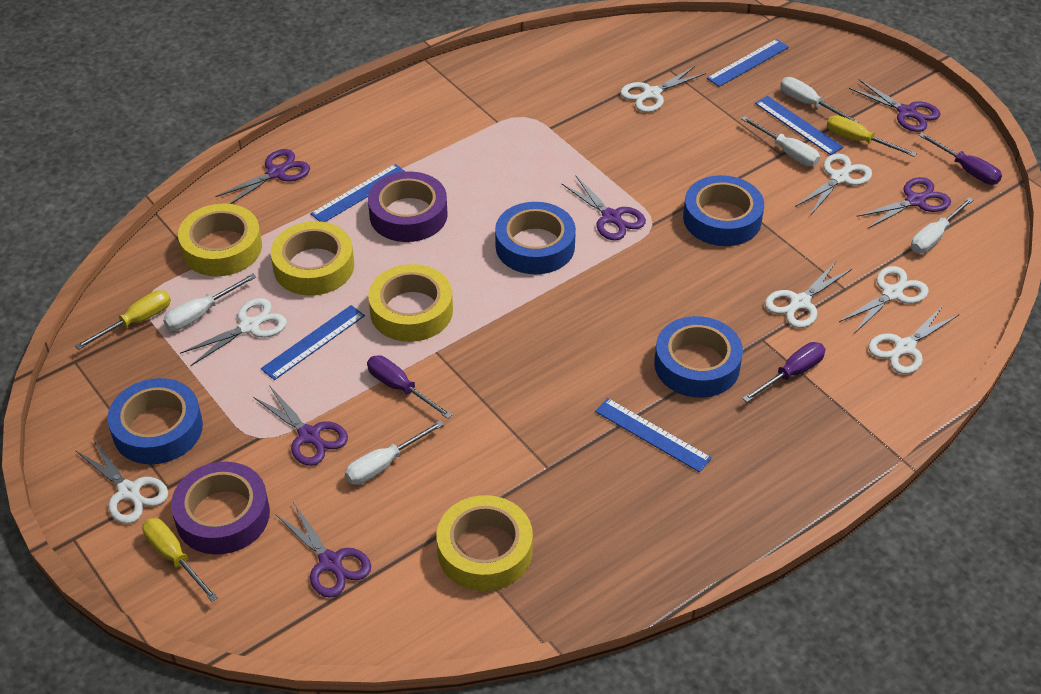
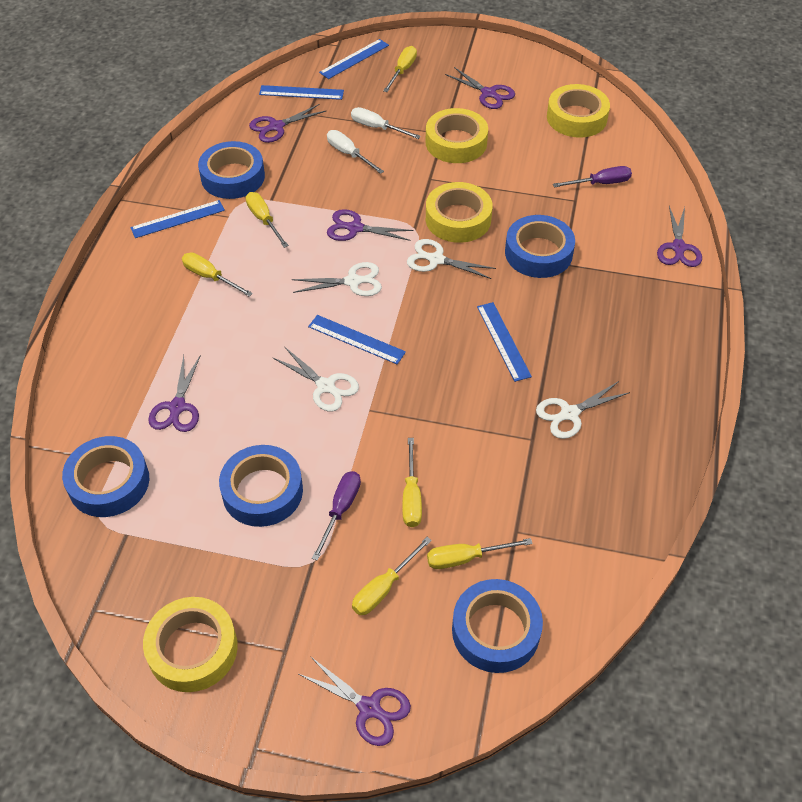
blue tape: 4 -> 5
purple screwdriver: 3 -> 2
purple tape: 2 -> 0
white scissors: 7 -> 4
white screwdriver: 5 -> 2
yellow screwdriver: 3 -> 6

